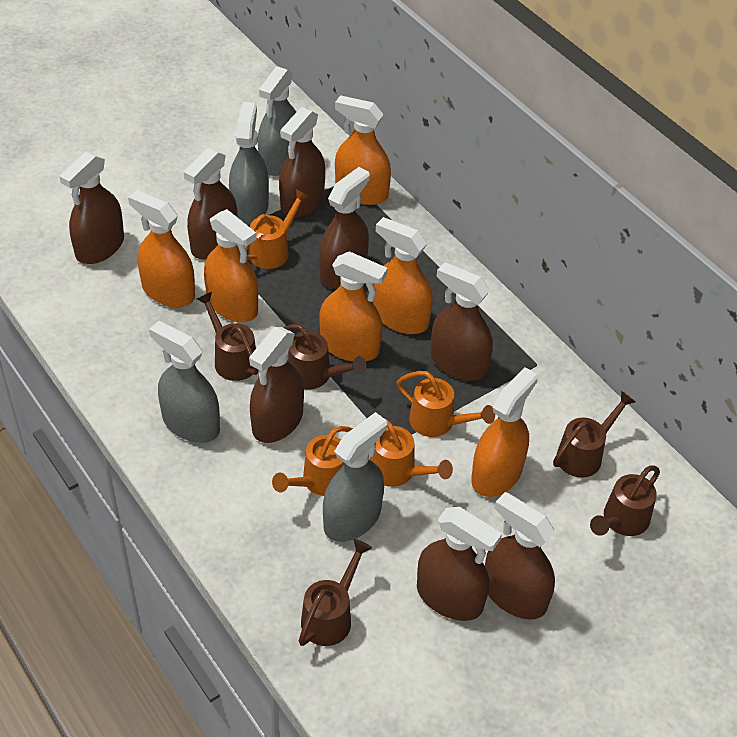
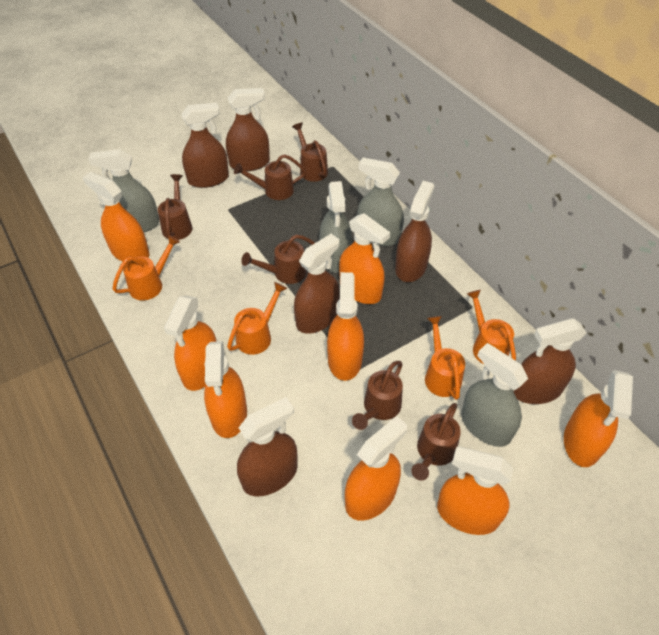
brown spray bottle: 8 -> 6
brown watering can: 5 -> 6
orange spray bottle: 6 -> 8

